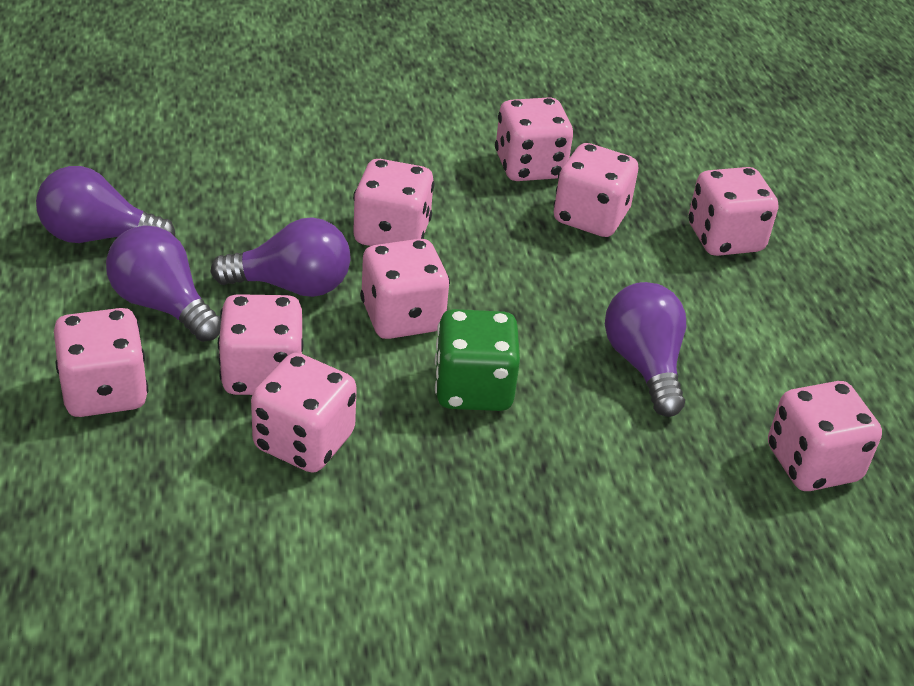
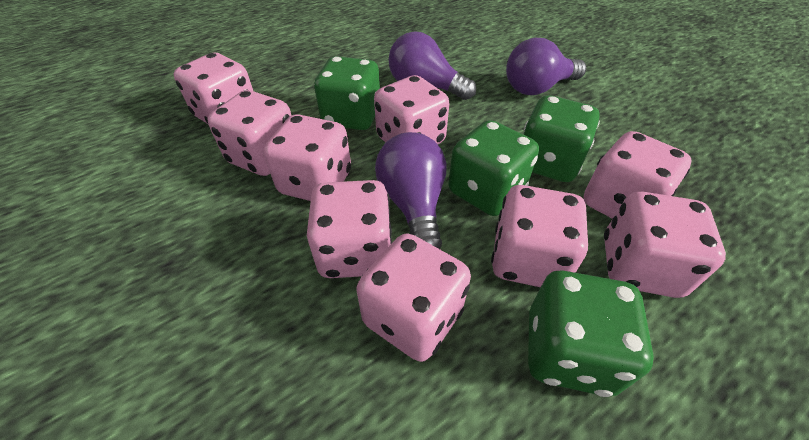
green dice: 1 -> 4
purple light bulb: 4 -> 3

